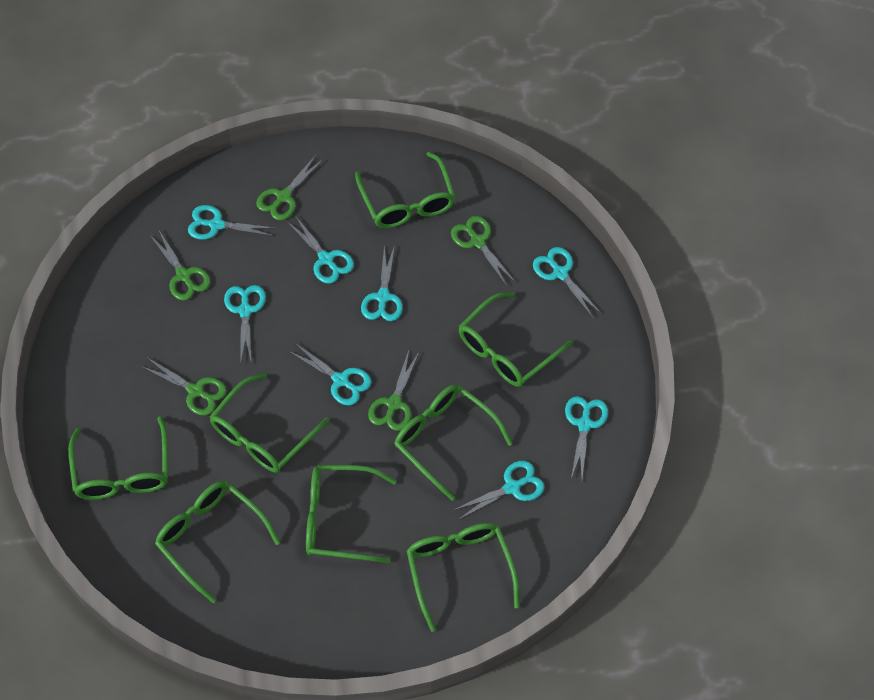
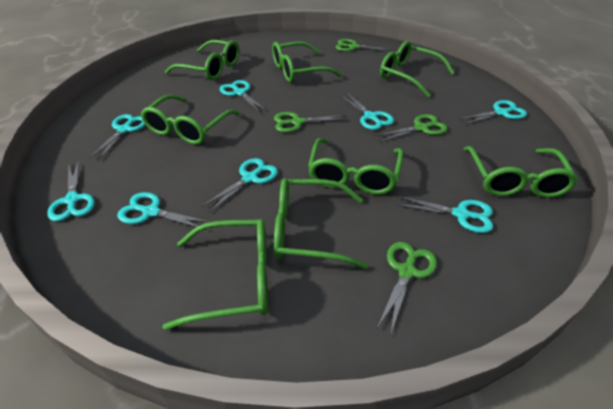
green scissors: 5 -> 4

